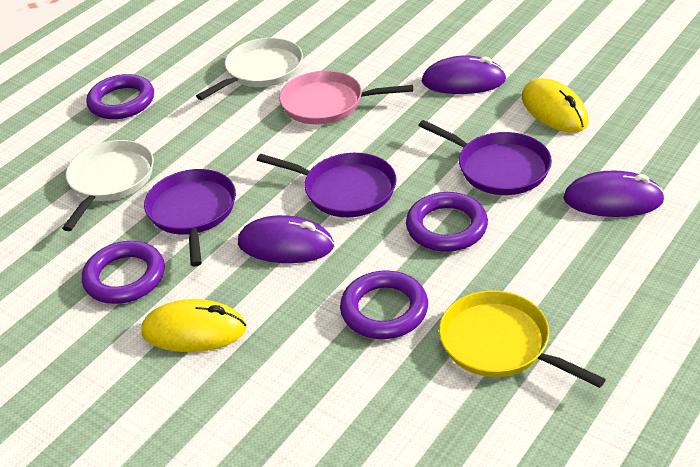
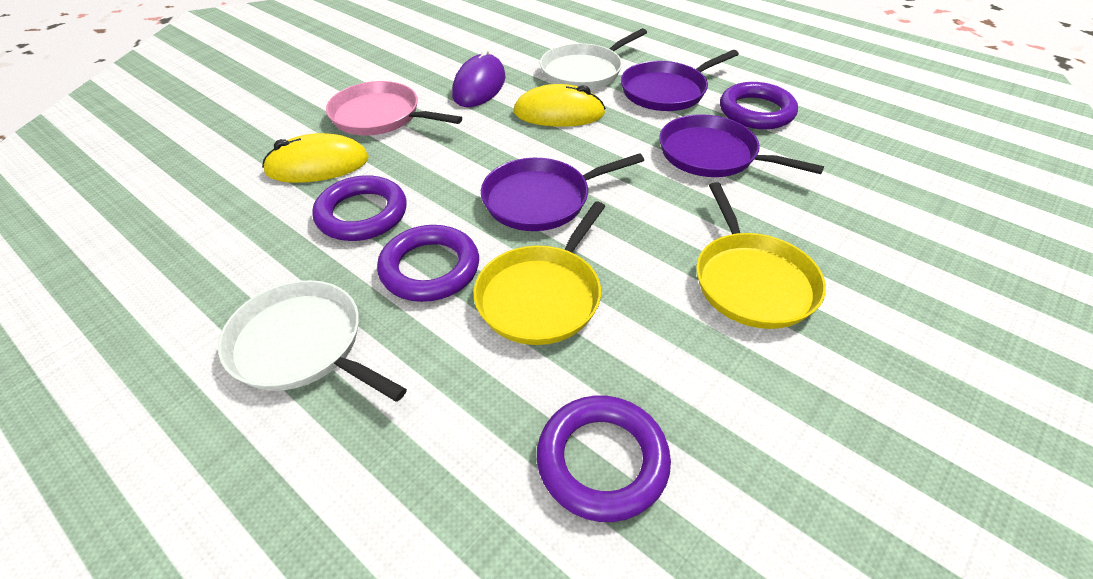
purple mouse: 3 -> 1
yellow pan: 1 -> 2

